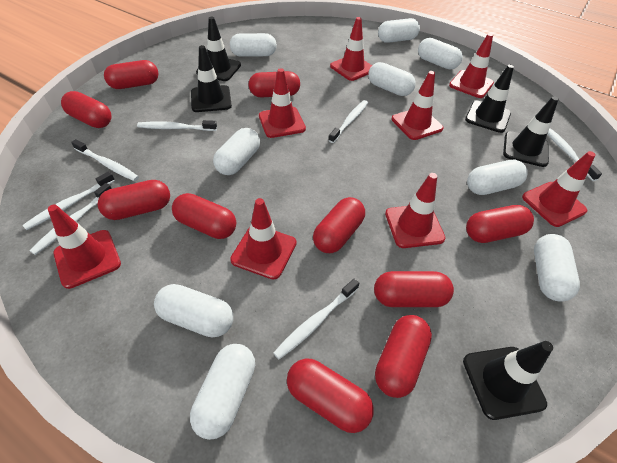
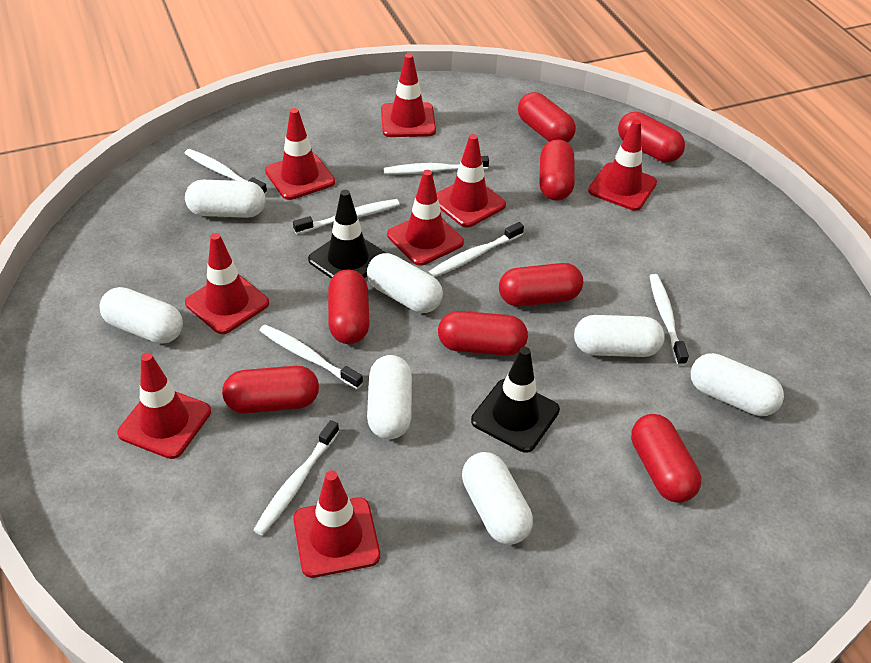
black traffic cone: 5 -> 2
red capsule: 10 -> 8
white capsule: 9 -> 7

